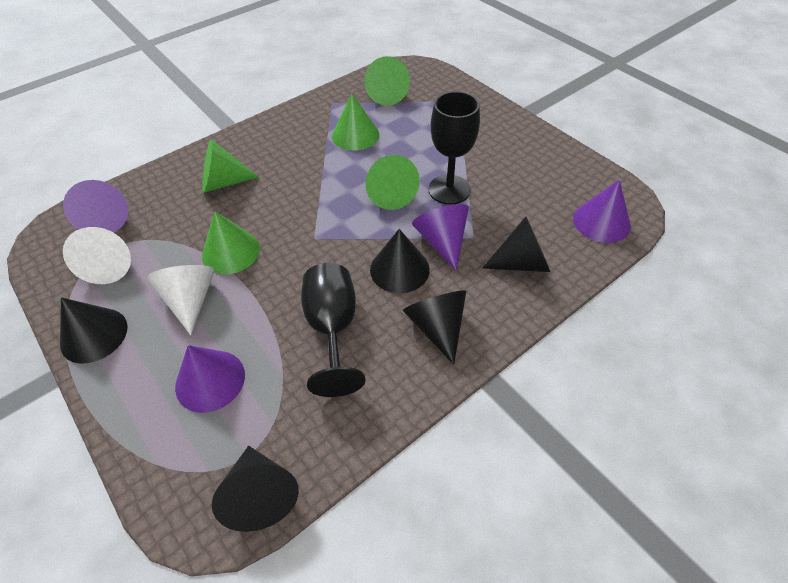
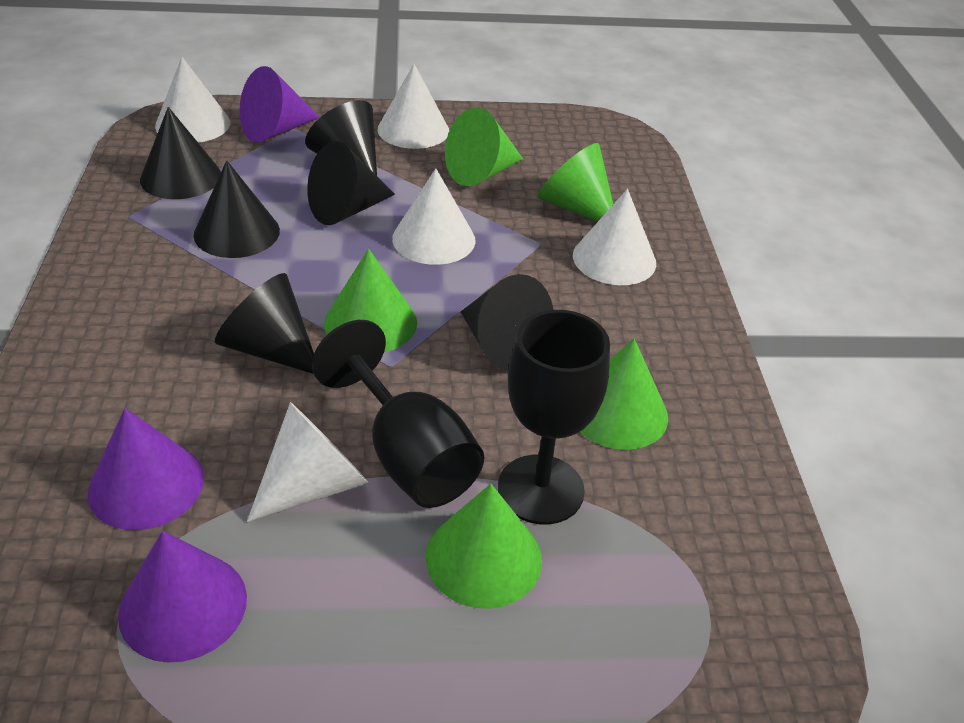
black cone: 5 -> 6
purple cone: 4 -> 3
white cone: 2 -> 5

